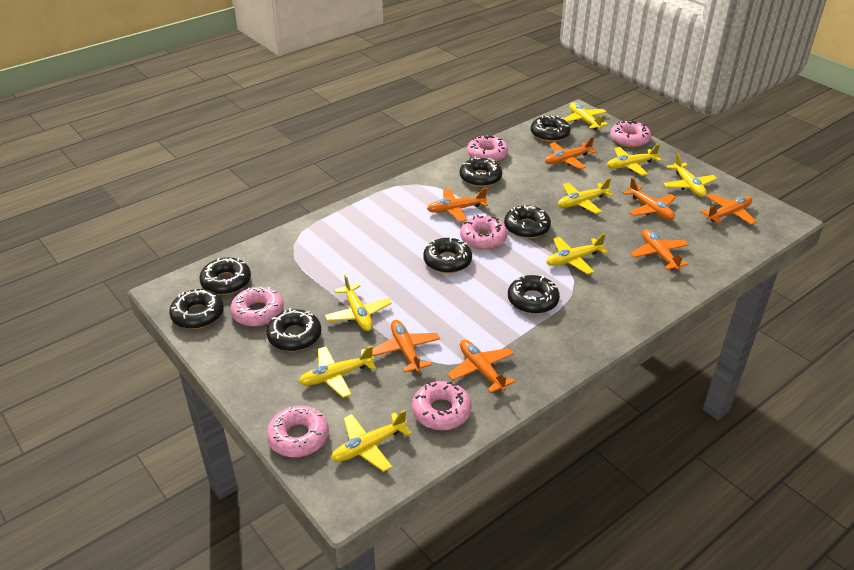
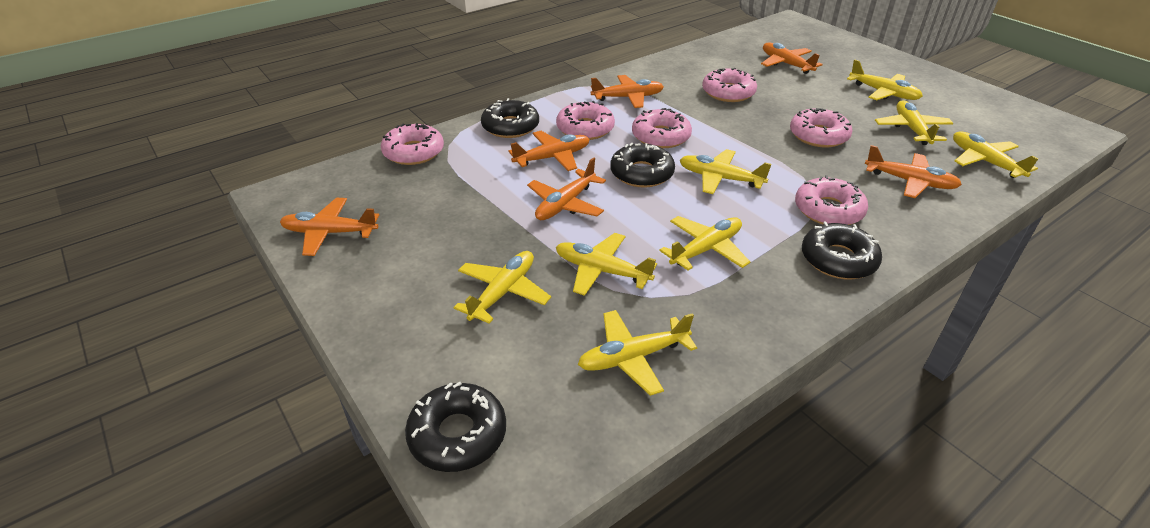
black donut: 8 -> 4
orange plane: 7 -> 6

